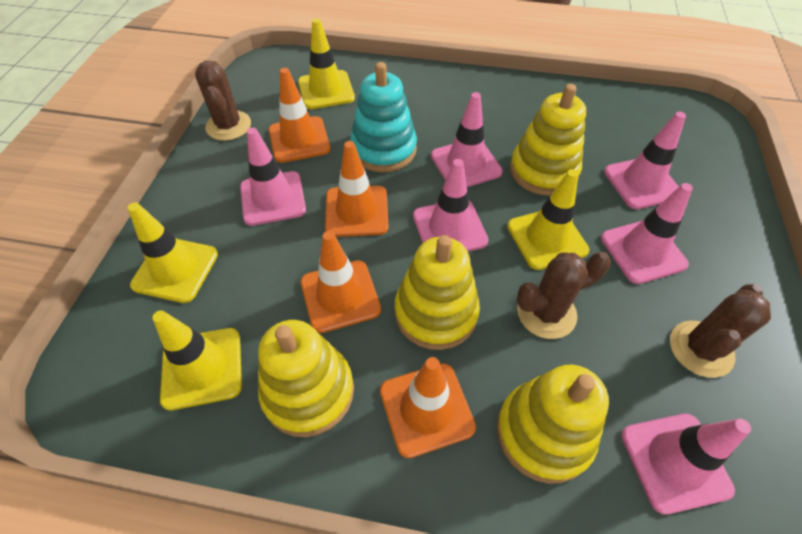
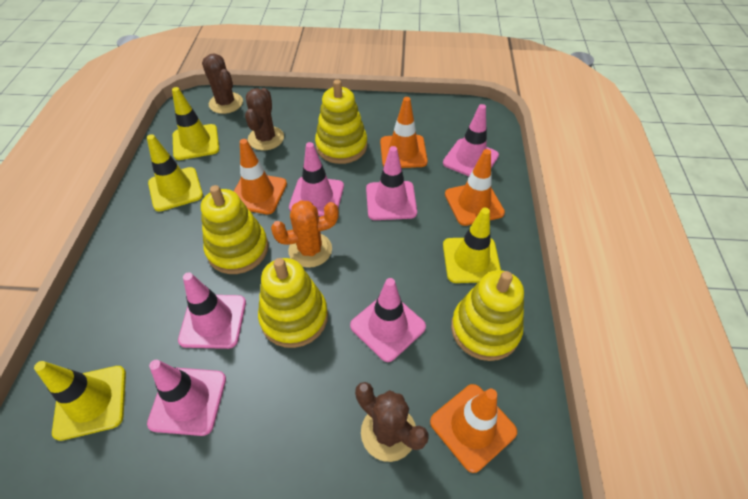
orange cactus: 0 -> 1
turquoise stacking toy: 1 -> 0

